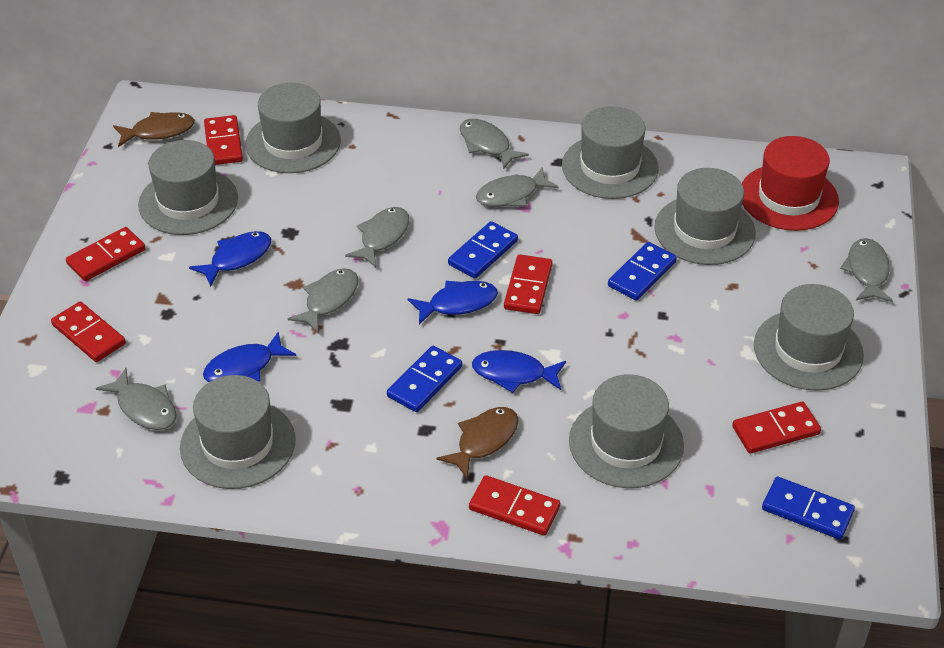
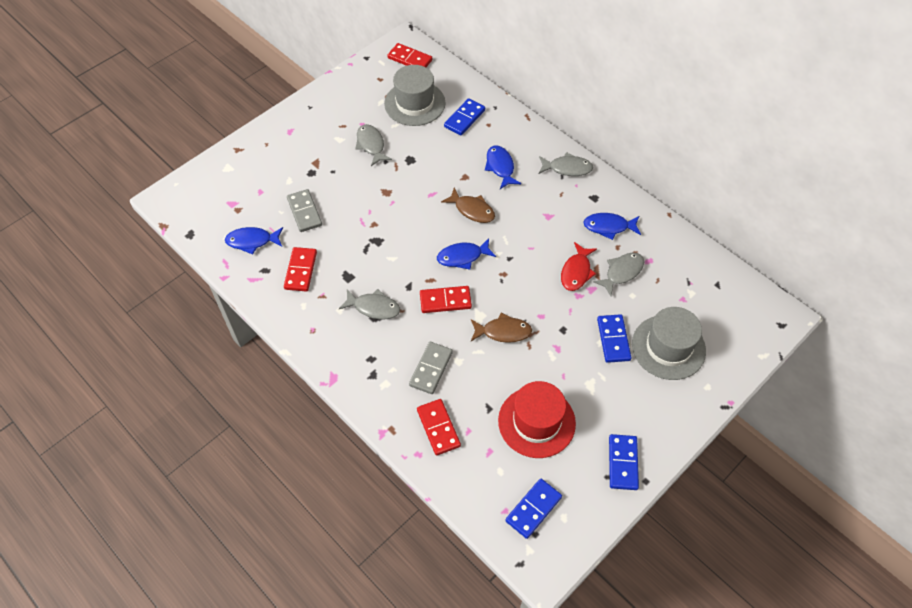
grey domino: 0 -> 2
grey fish: 6 -> 4
grey hat: 7 -> 2
red domino: 6 -> 4
red fish: 0 -> 1

